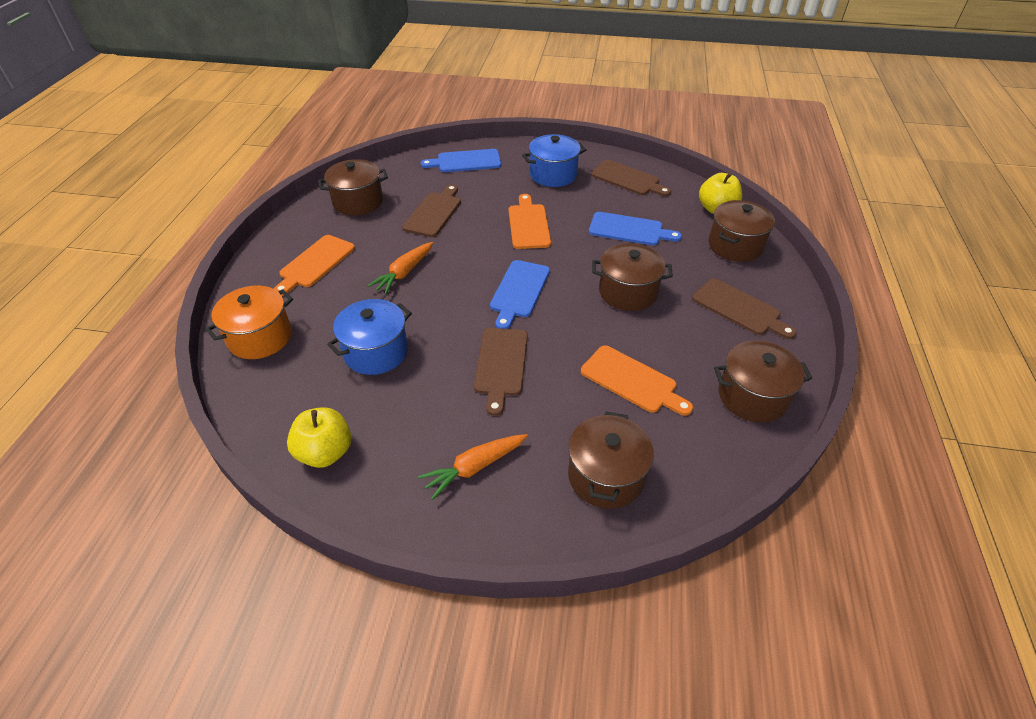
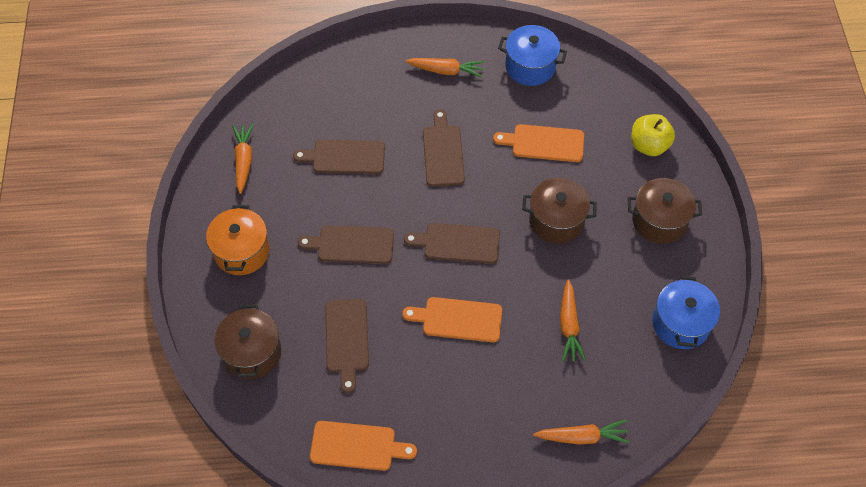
blue cutting board: 3 -> 0
brown cutting board: 4 -> 5
brown pot: 5 -> 3
orange carrot: 2 -> 4
yellow apple: 2 -> 1

